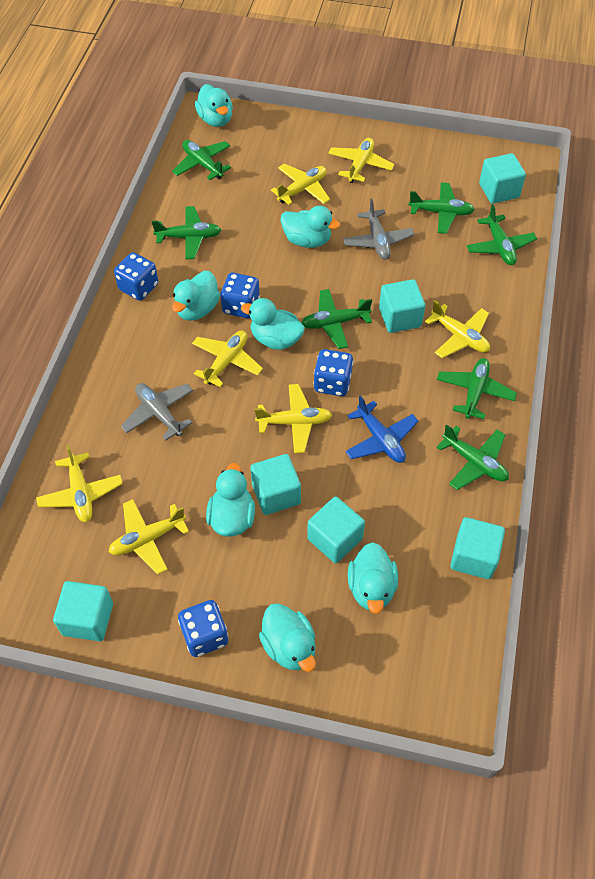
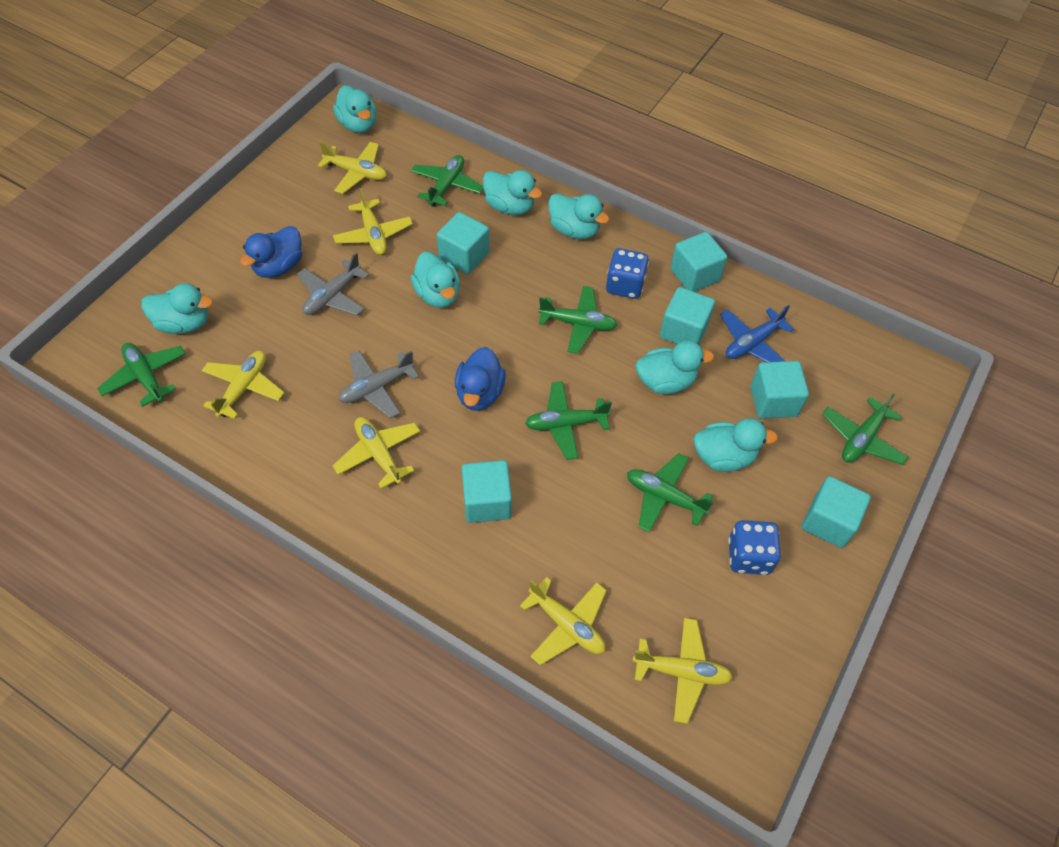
blue dice: 4 -> 2
blue duck: 0 -> 2
green plane: 7 -> 6
yellow plane: 7 -> 6

